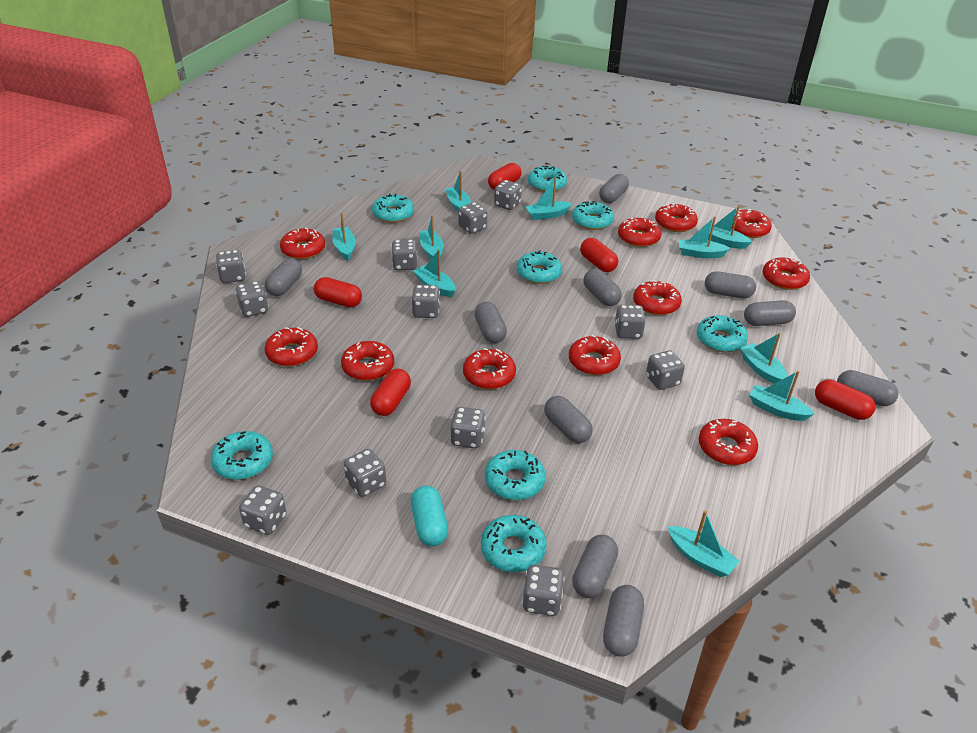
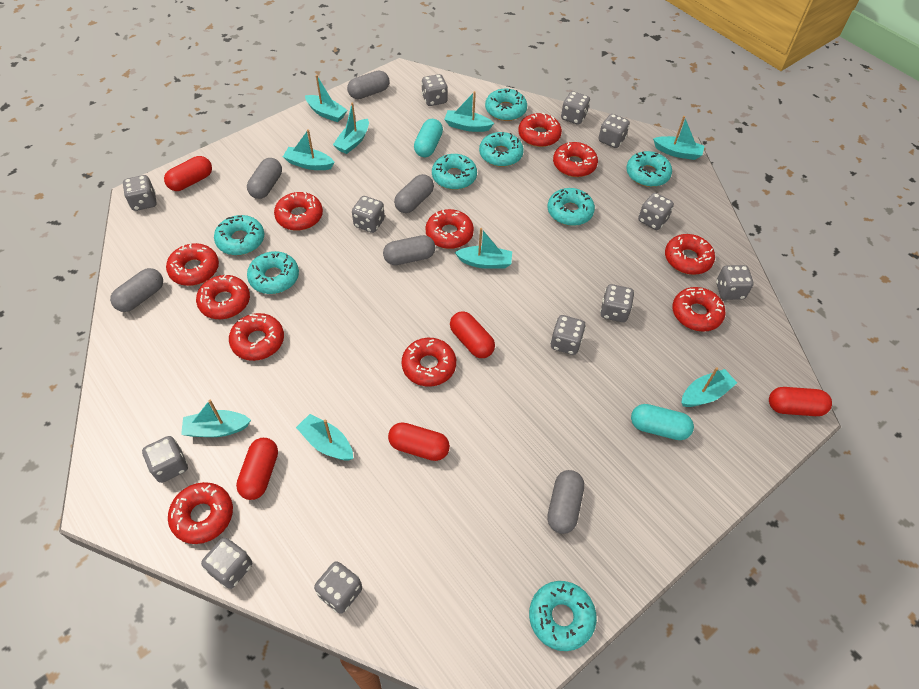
grey capsule: 10 -> 6
turquoise boat: 10 -> 9
turquoise capsule: 1 -> 2

